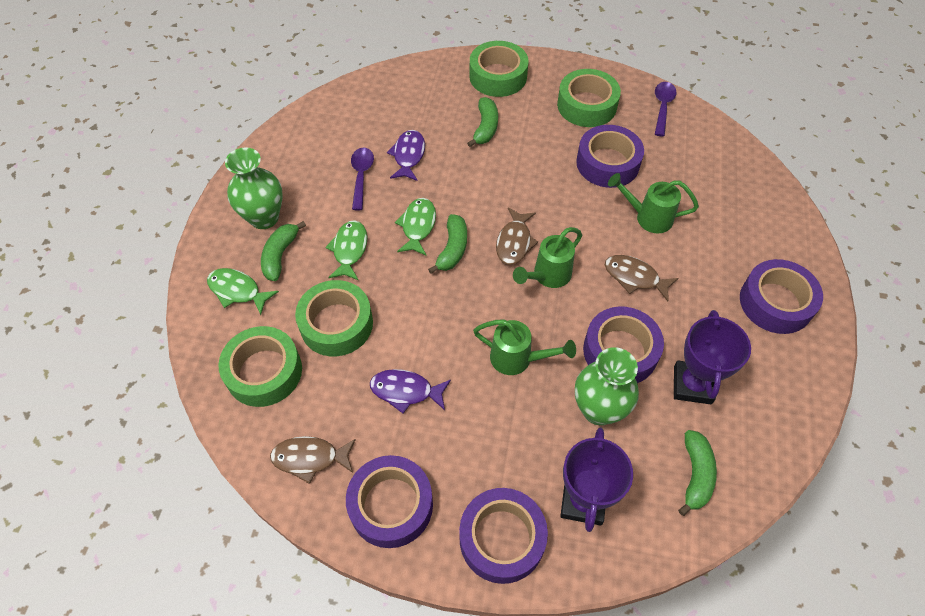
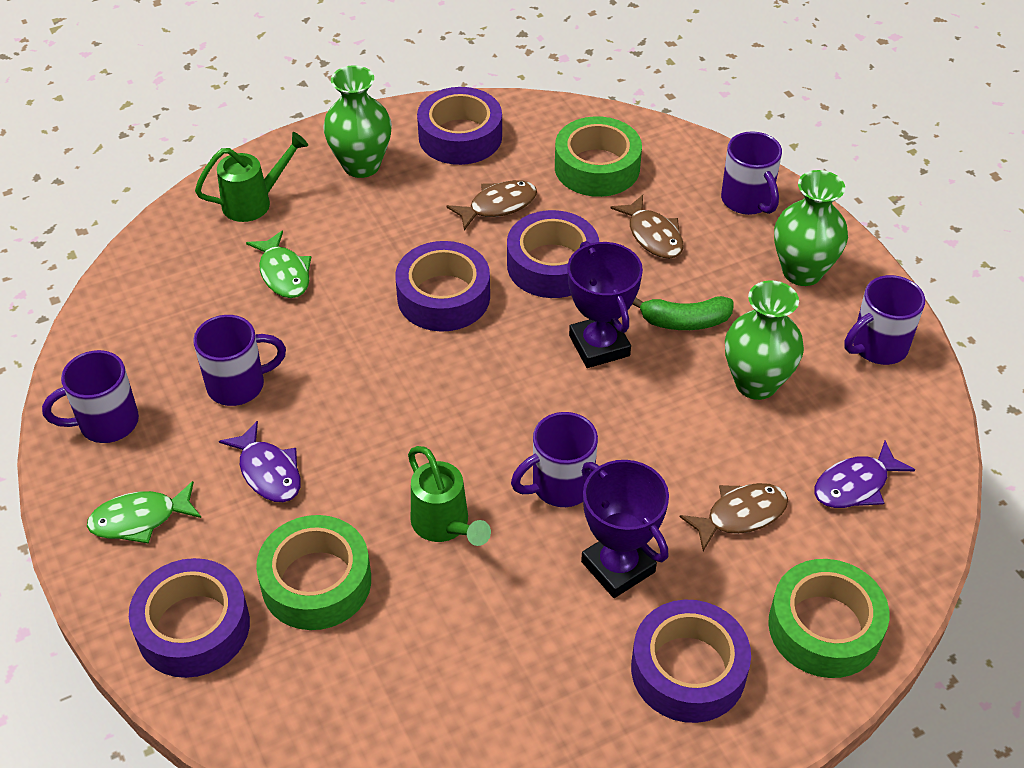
green banana: 4 -> 1
green fish: 3 -> 2
green tape: 4 -> 3
green vase: 2 -> 3
green watering can: 3 -> 2
purple mug: 0 -> 5
purple spoon: 2 -> 0

